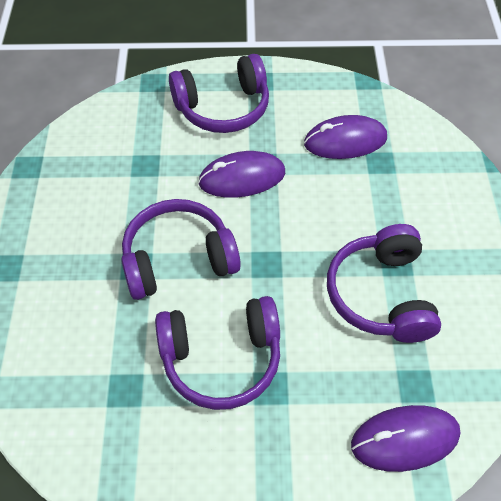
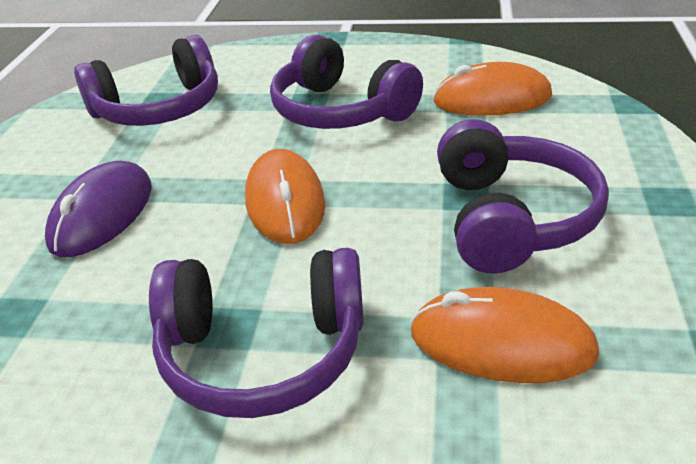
orange mouse: 0 -> 3
purple mouse: 3 -> 1

